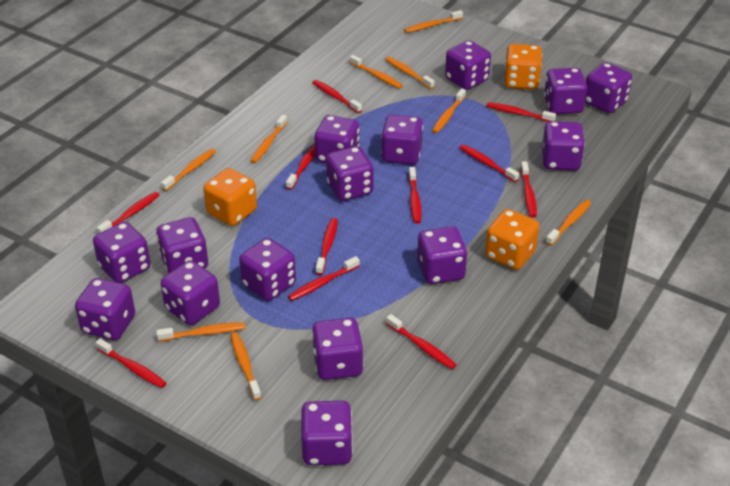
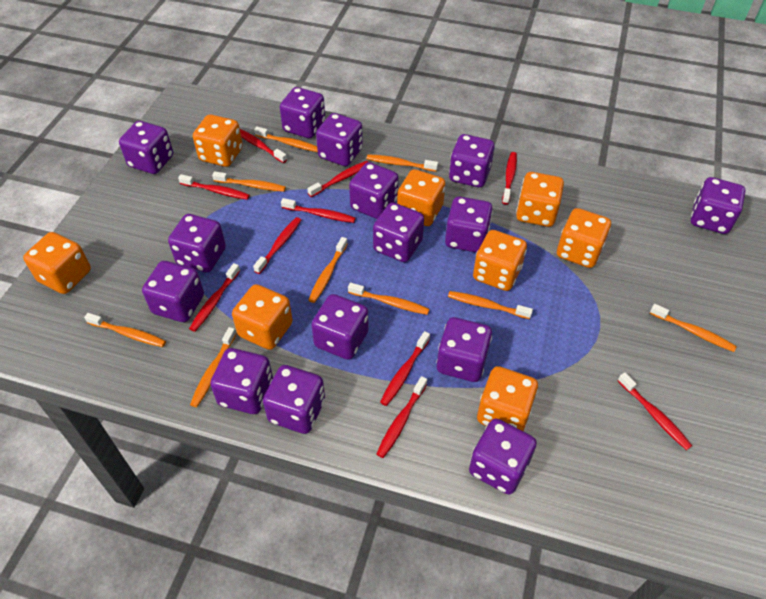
orange dice: 3 -> 8
red toothbrush: 11 -> 10

